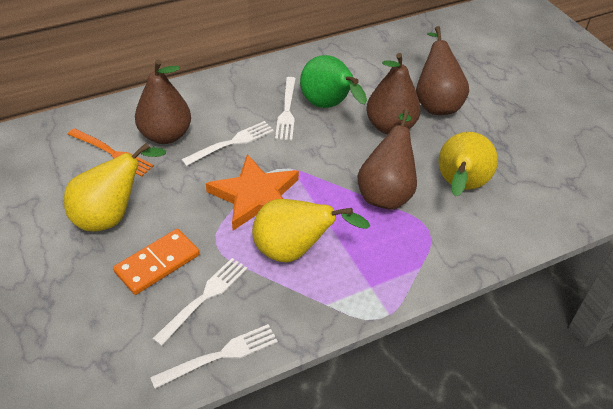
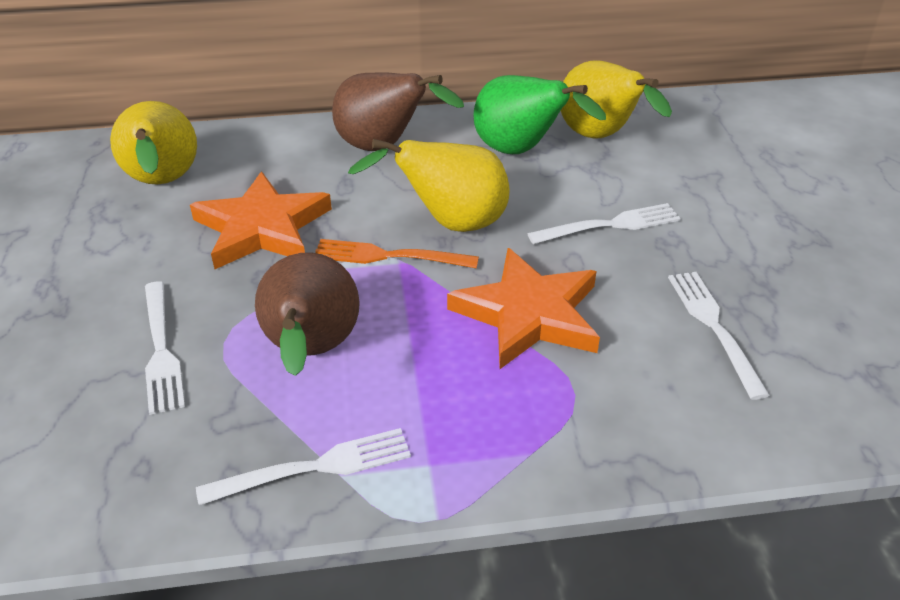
brown pear: 4 -> 2
orange domino: 1 -> 0
orange star: 1 -> 2

